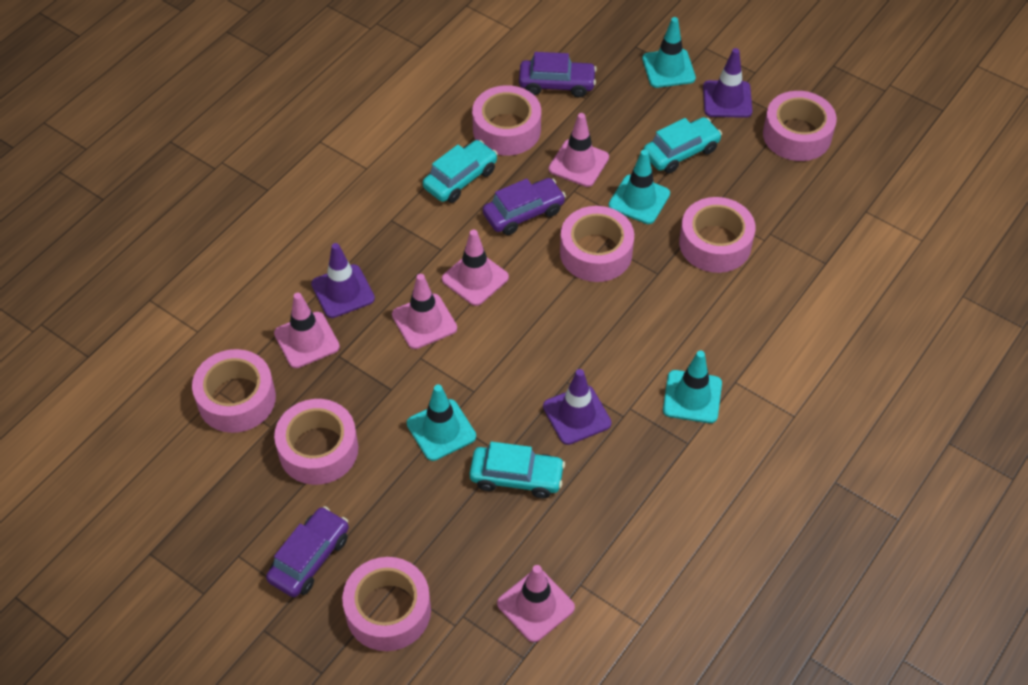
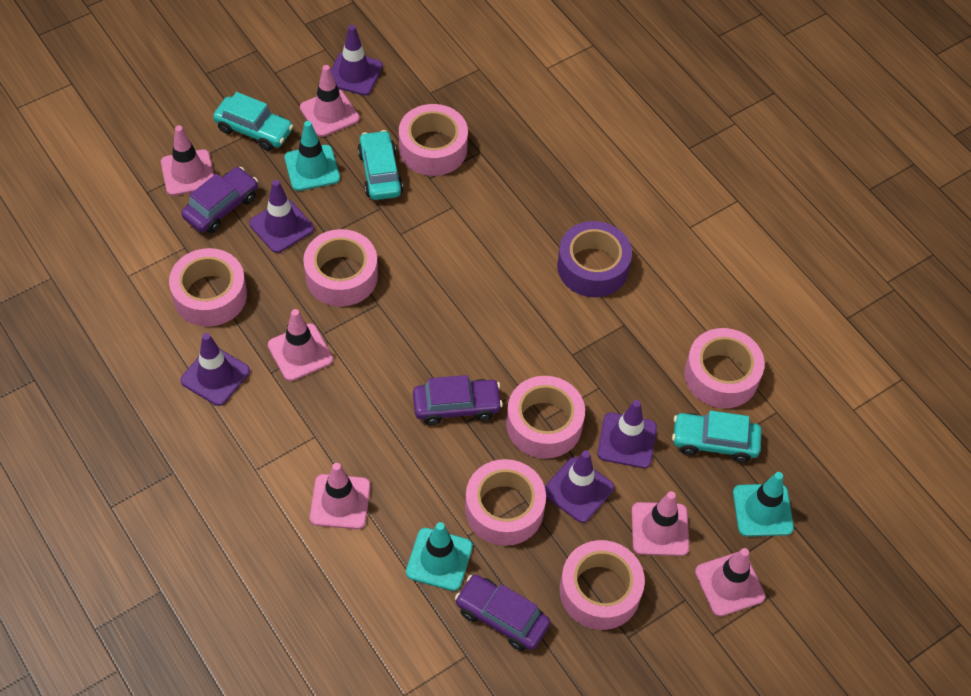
pink traffic cone: 5 -> 6
purple tape: 0 -> 1
purple traffic cone: 3 -> 5
turquoise traffic cone: 4 -> 3

